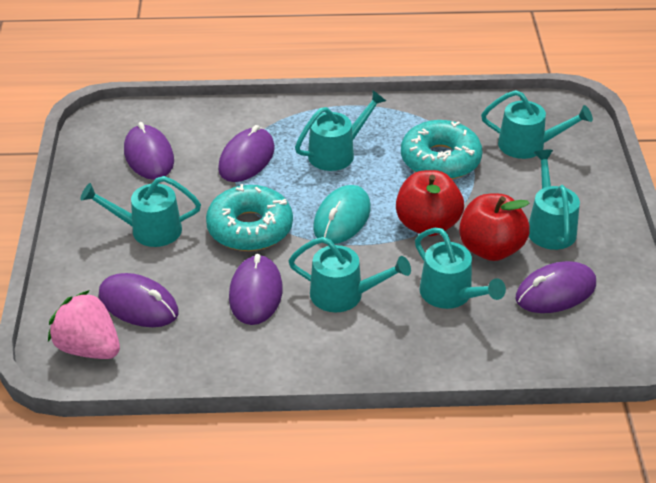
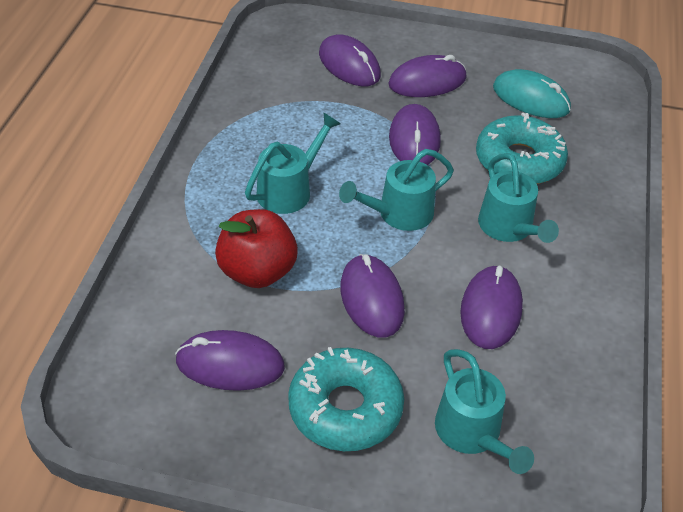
pink strawberry: 1 -> 0
purple mouse: 5 -> 6
red apple: 2 -> 1
turquoise watering can: 6 -> 4

